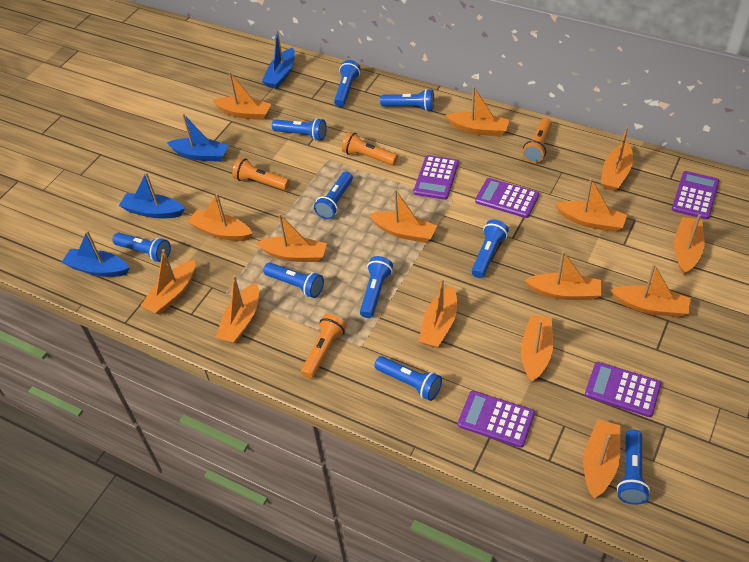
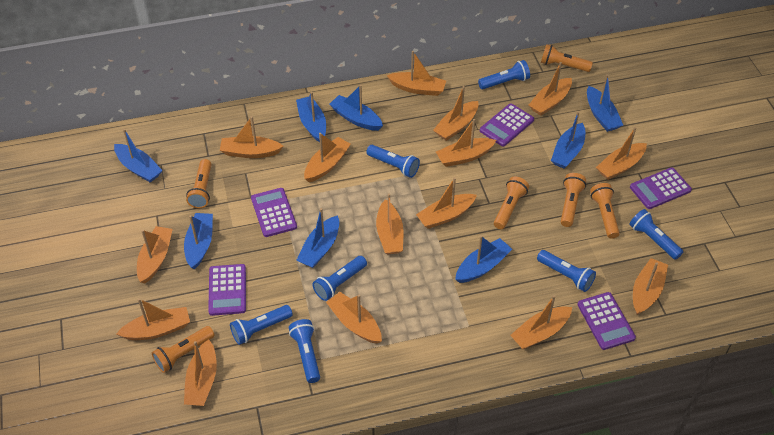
blue boat: 4 -> 8
blue flashlight: 10 -> 7
orange flashlight: 4 -> 6

